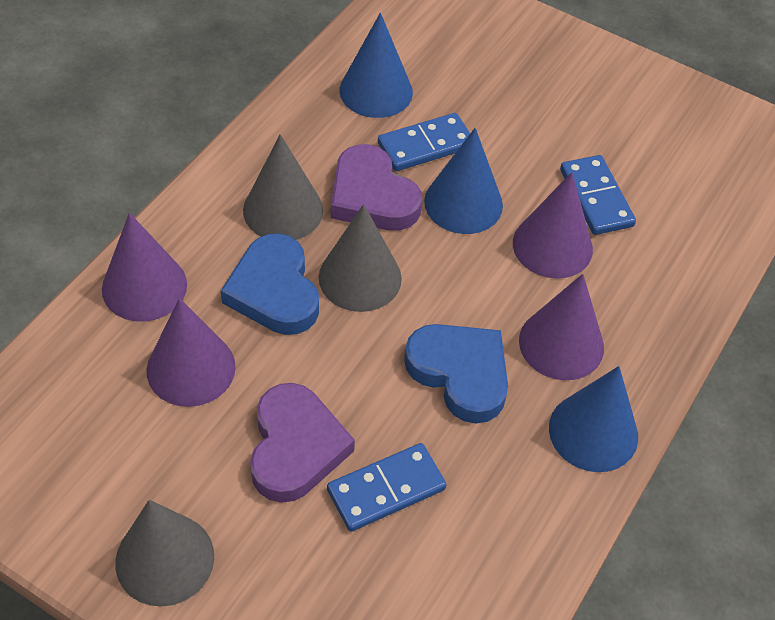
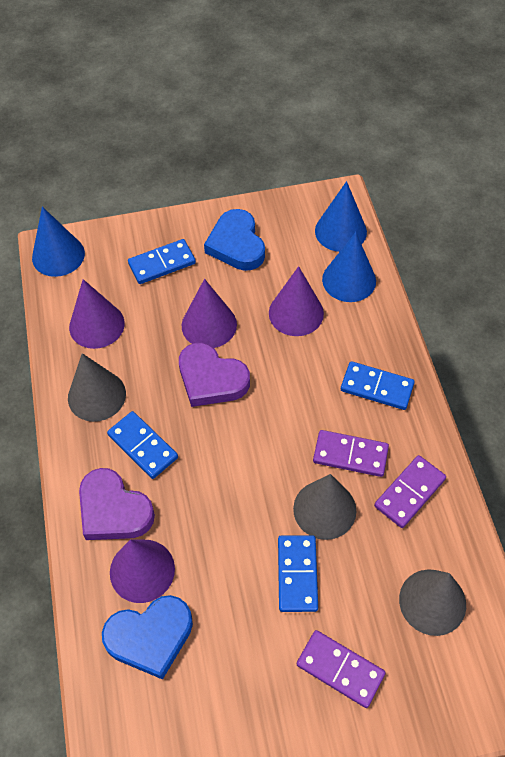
blue domino: 3 -> 4
purple domino: 0 -> 3

